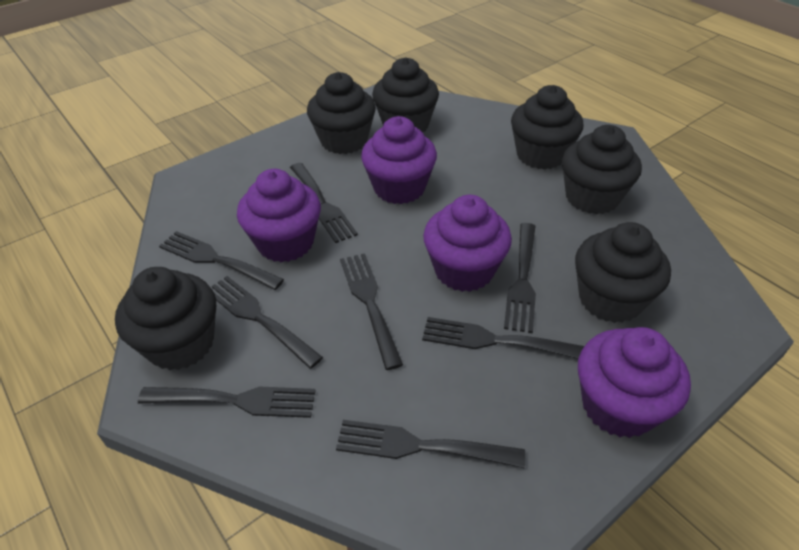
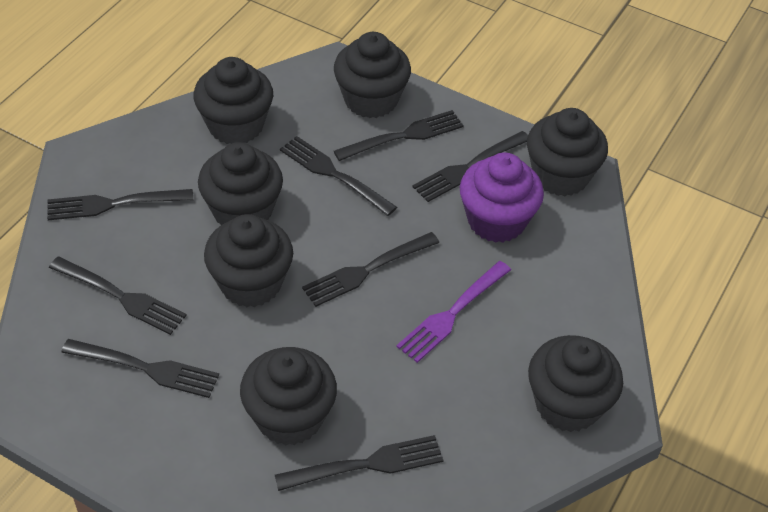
black cupcake: 6 -> 7
purple cupcake: 4 -> 1
purple fork: 0 -> 1

